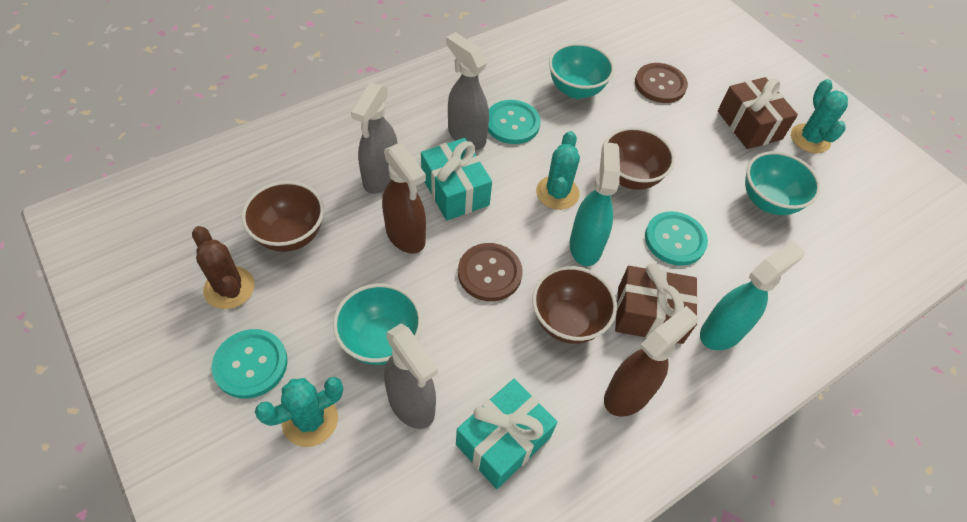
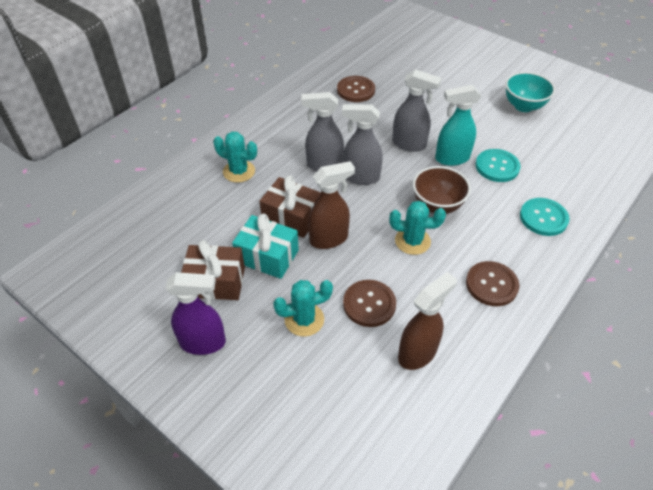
brown bowl: 3 -> 1
brown button: 2 -> 3
brown cactus: 1 -> 0
purple spray bottle: 0 -> 1
turquoise bowl: 3 -> 1
turquoise button: 3 -> 2
turquoise gift: 2 -> 1
turquoise spray bottle: 2 -> 1

